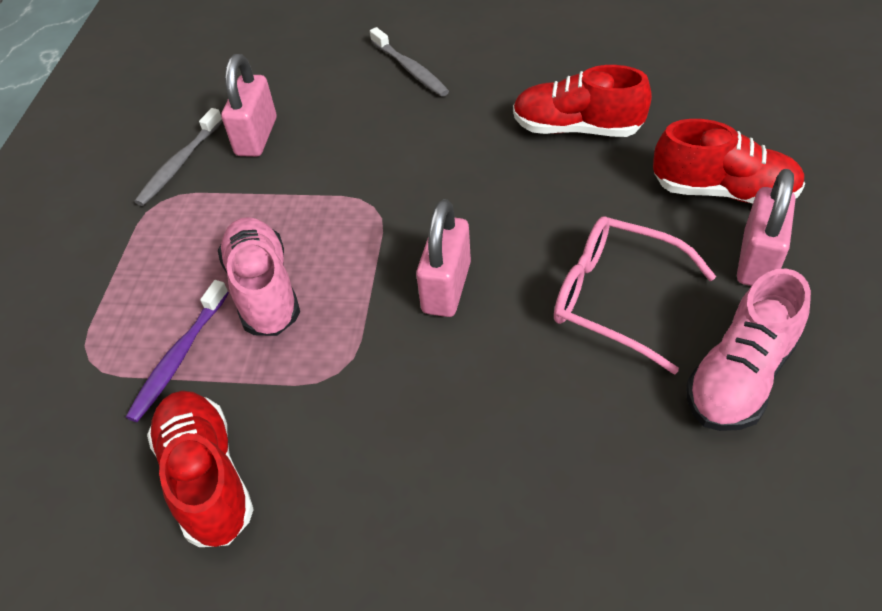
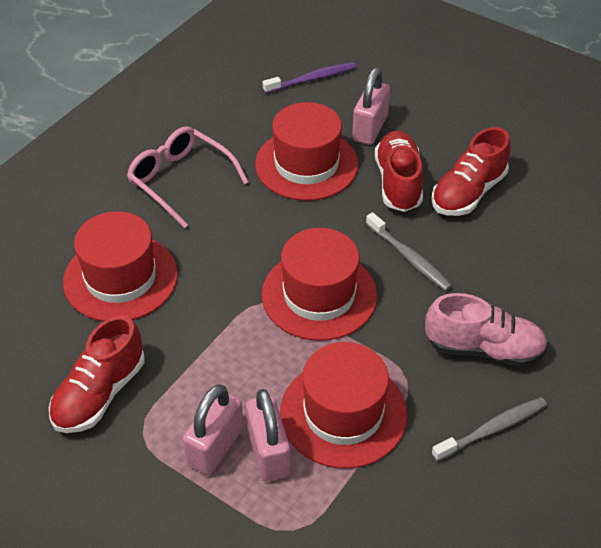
pink shoe: 2 -> 1
red hat: 0 -> 4

